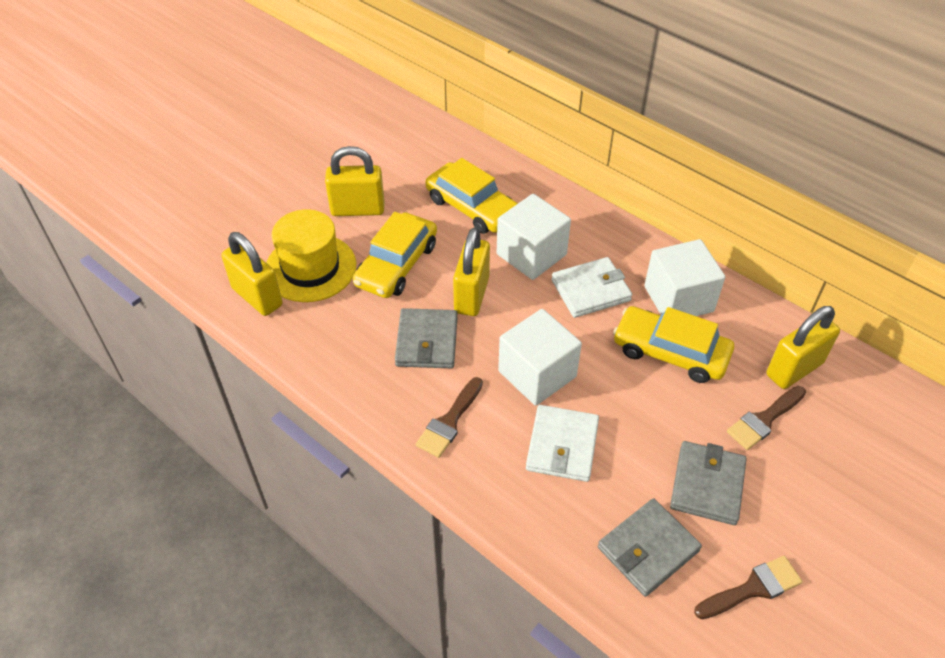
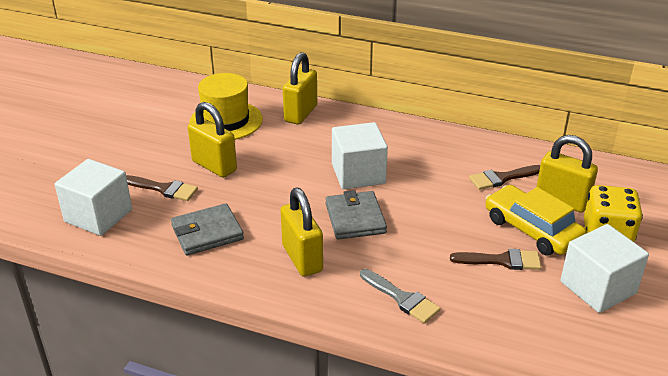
grey brush: 0 -> 1
grey wallet: 3 -> 2
white wallet: 2 -> 0
yellow car: 3 -> 1
yellow dice: 0 -> 1

